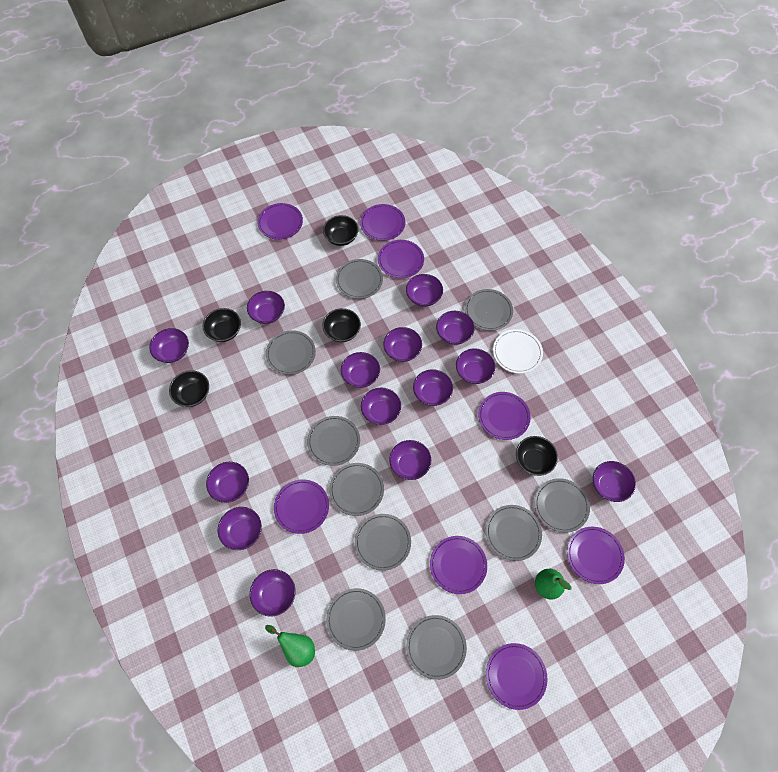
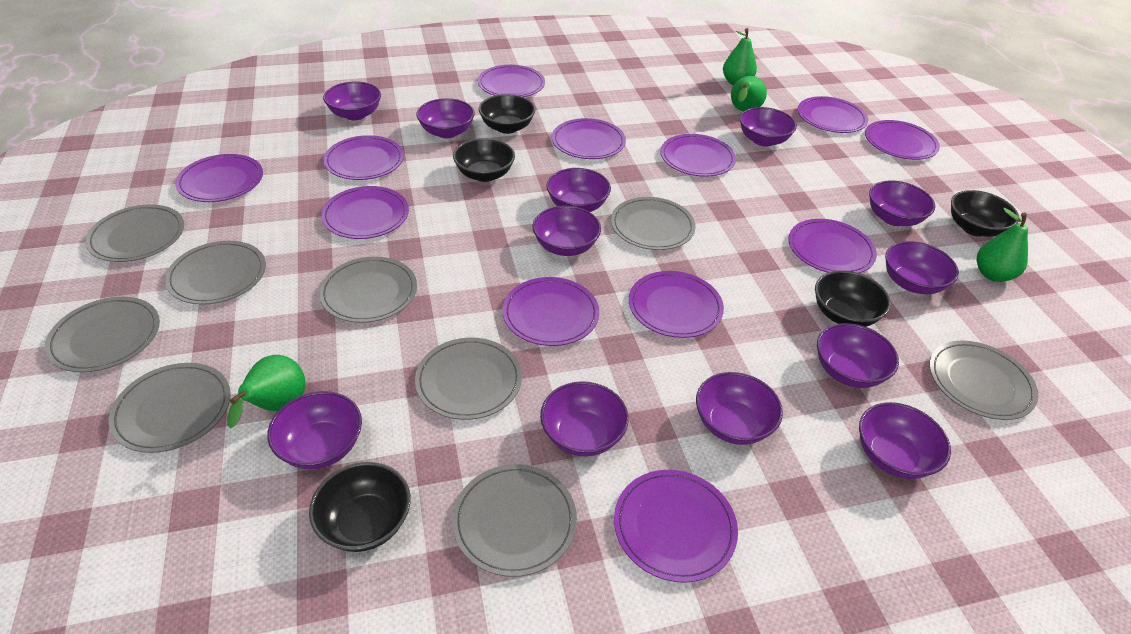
green pear: 2 -> 4
grey plate: 10 -> 9
purple bowl: 14 -> 12
purple plate: 8 -> 12
white plate: 1 -> 0

